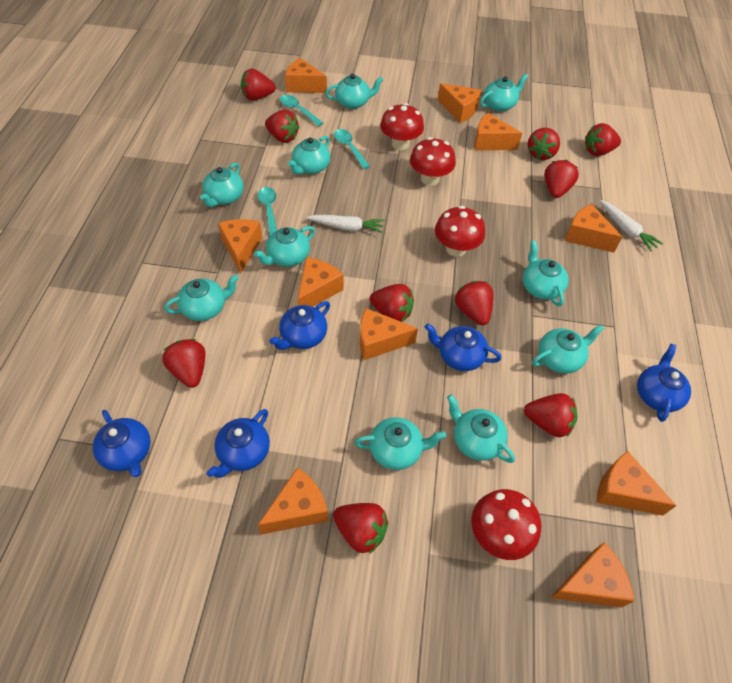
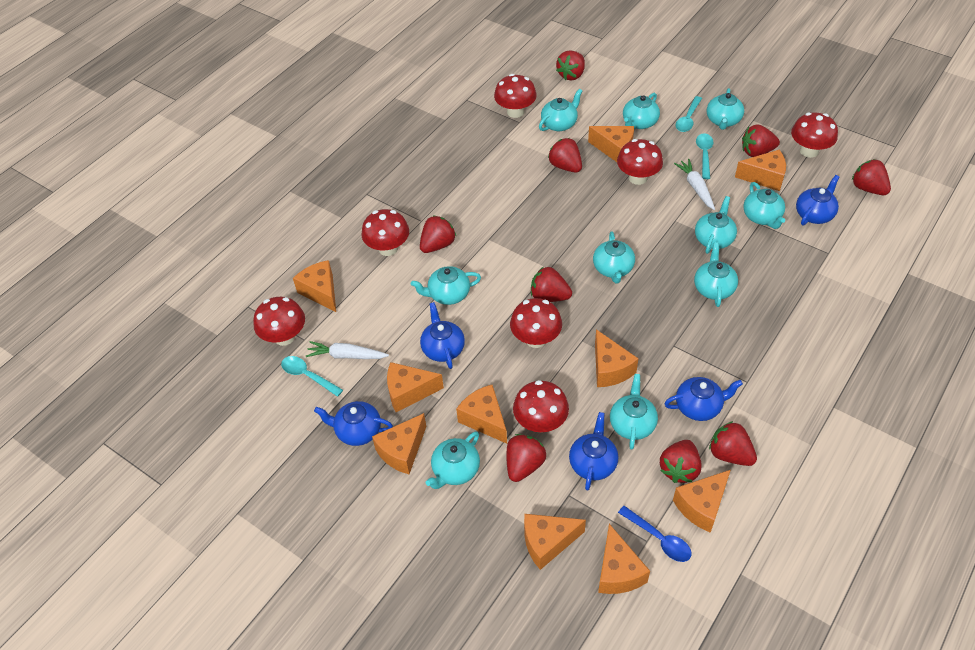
blue spoon: 0 -> 1
red mushroom: 4 -> 7
red strawberry: 10 -> 9

